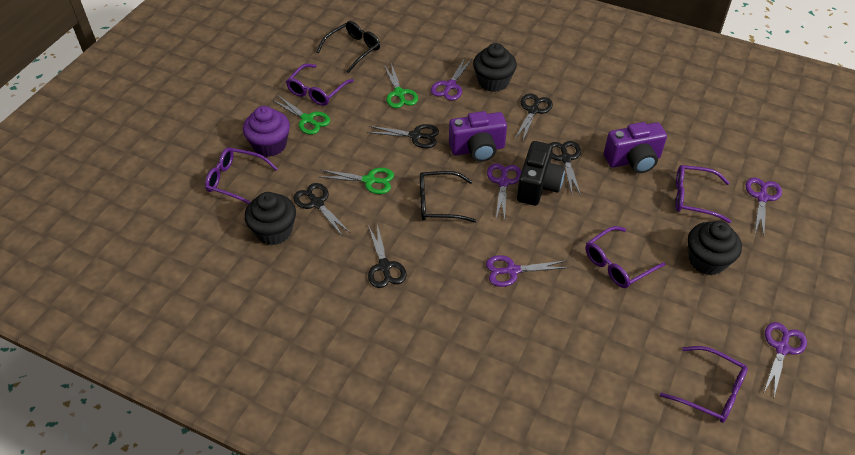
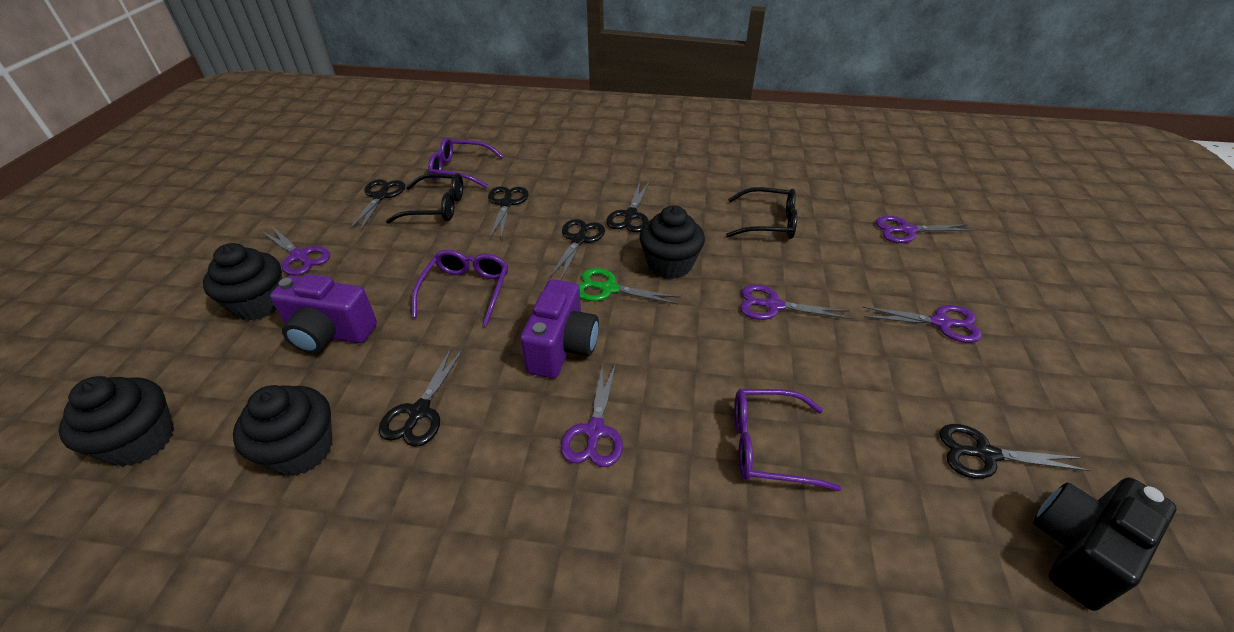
black cupcake: 3 -> 4
black scissors: 5 -> 6
green scissors: 3 -> 1
purple cupcake: 1 -> 0
purple glasses: 5 -> 3

